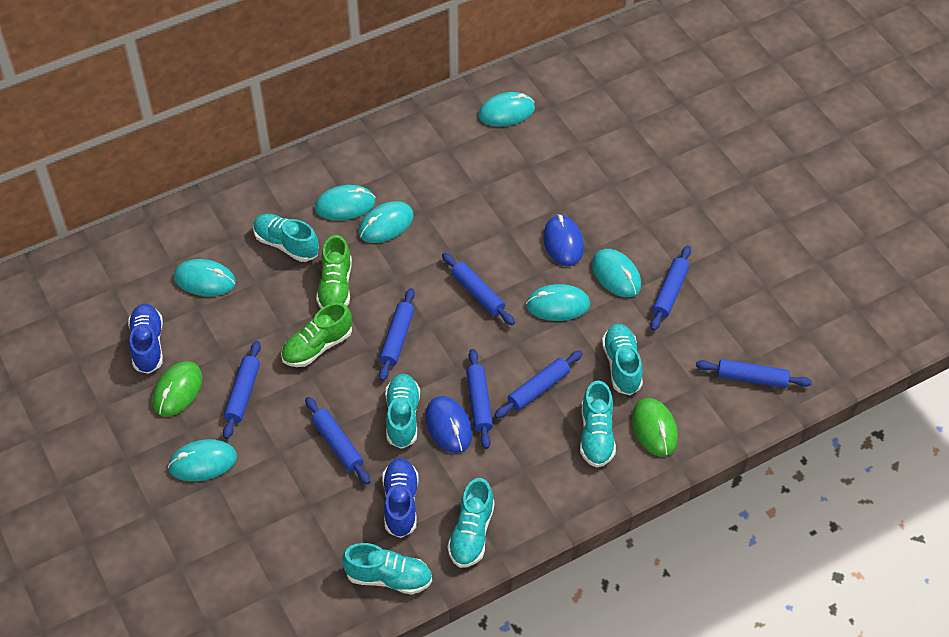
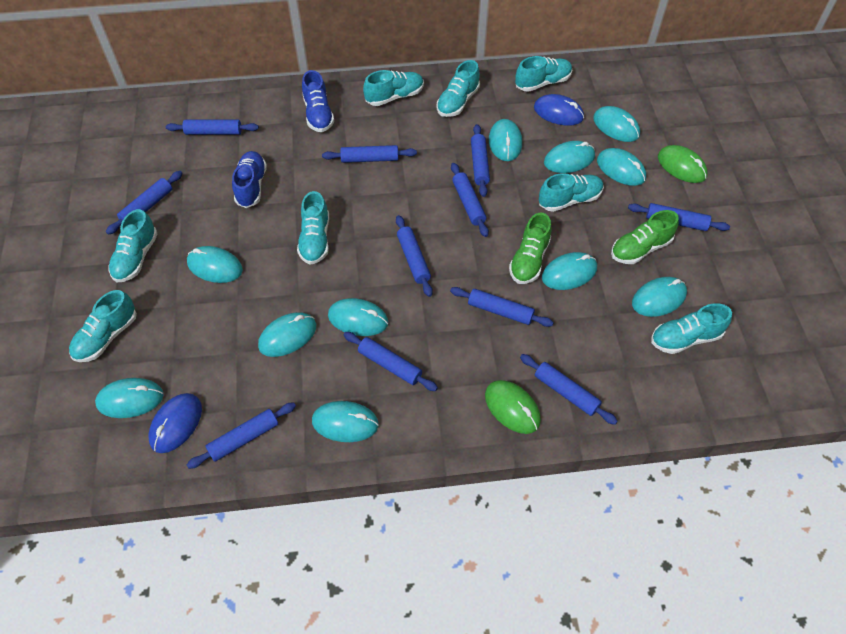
blue rolling pin: 8 -> 11
turquoise mouse: 7 -> 11
turquoise shoe: 6 -> 8

